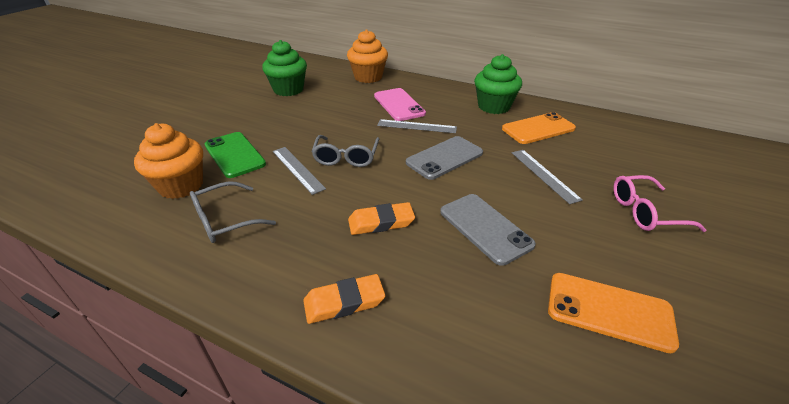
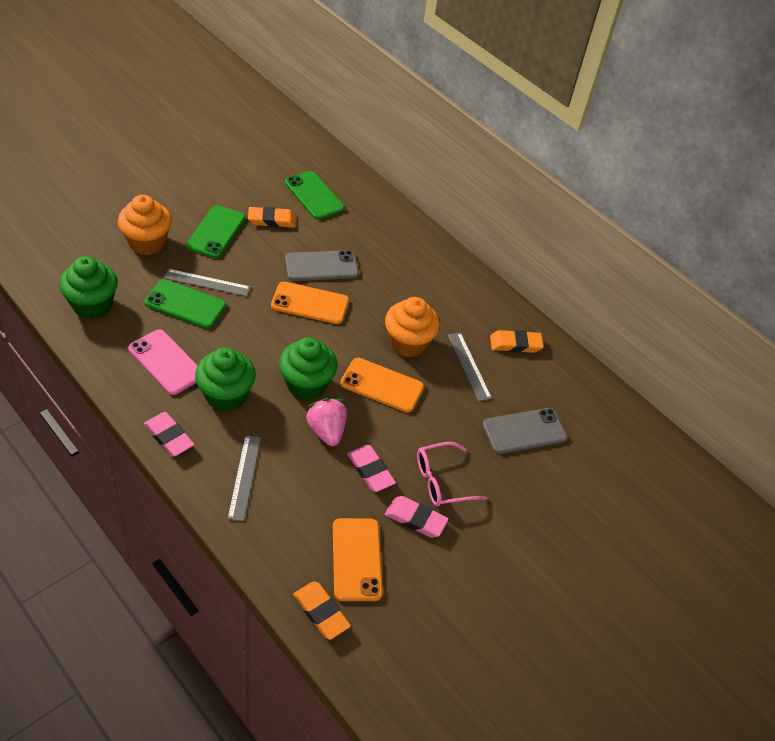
green cupcake: 2 -> 3
green phone: 1 -> 3
grey glasses: 2 -> 0
orange eraser: 2 -> 3
orange phone: 2 -> 3
pink eraser: 0 -> 3
pink strawberry: 0 -> 1

